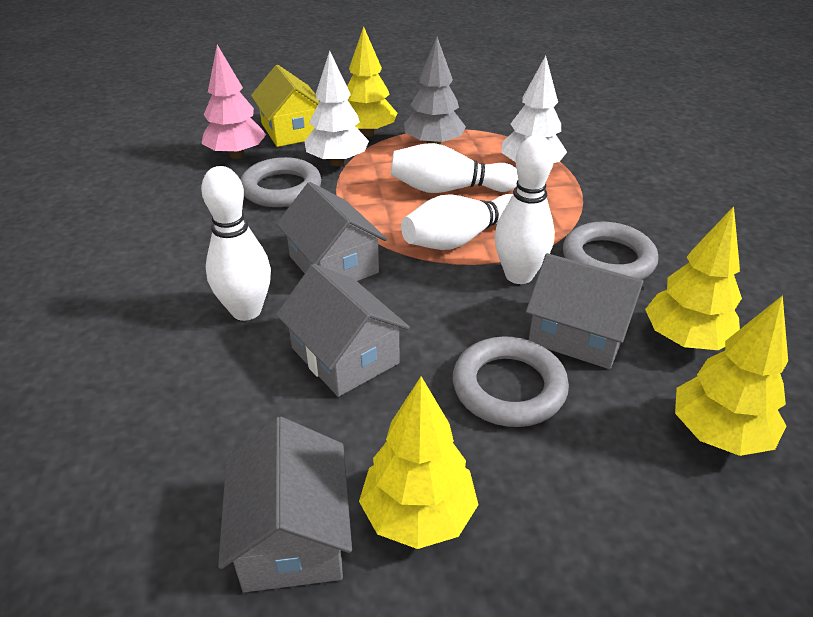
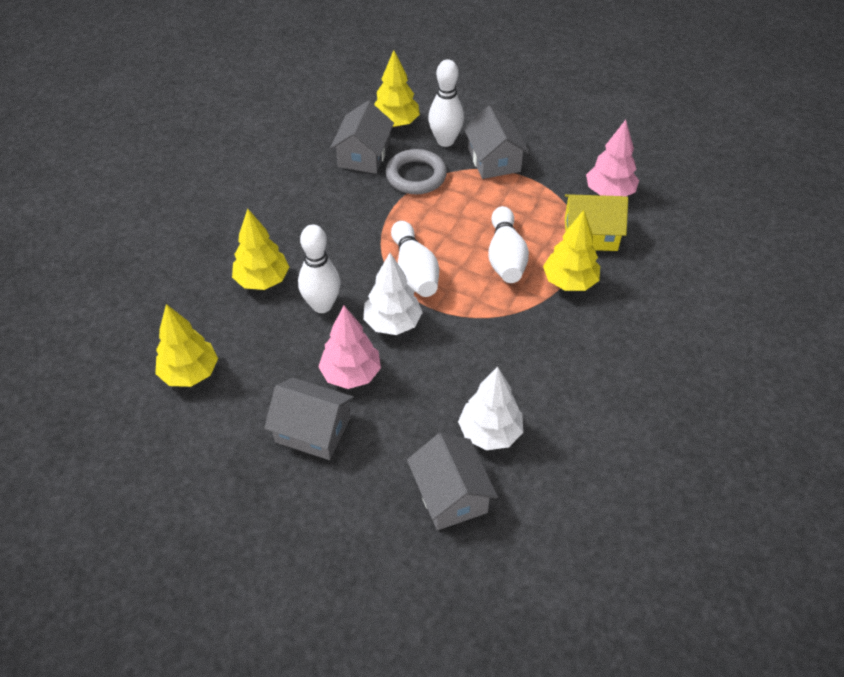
grey ring: 3 -> 1
grey tree: 1 -> 0
pink tree: 1 -> 2

